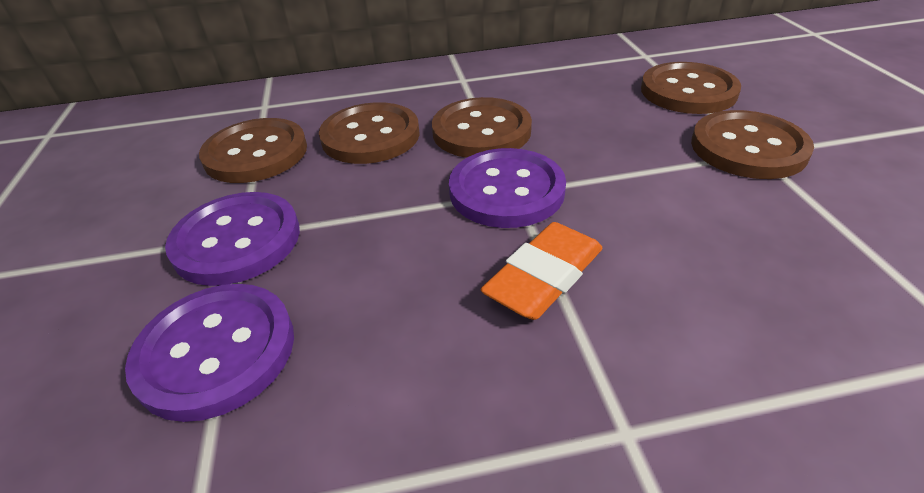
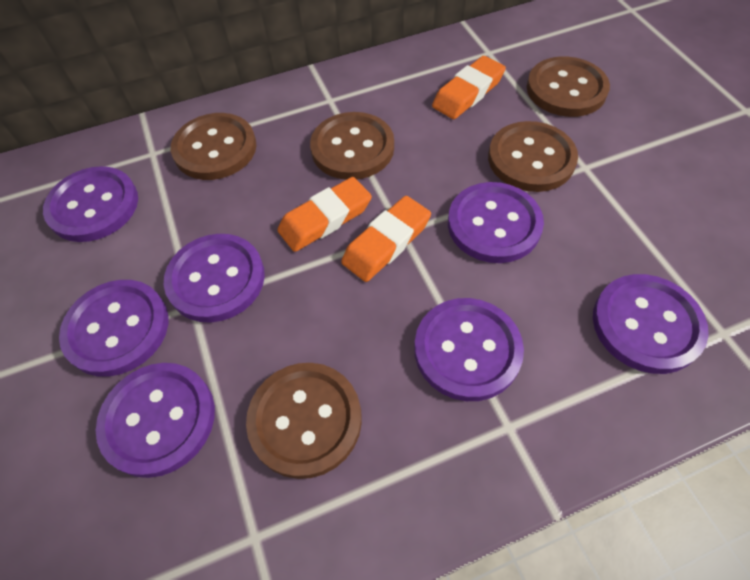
orange eraser: 1 -> 3
purple button: 3 -> 7

